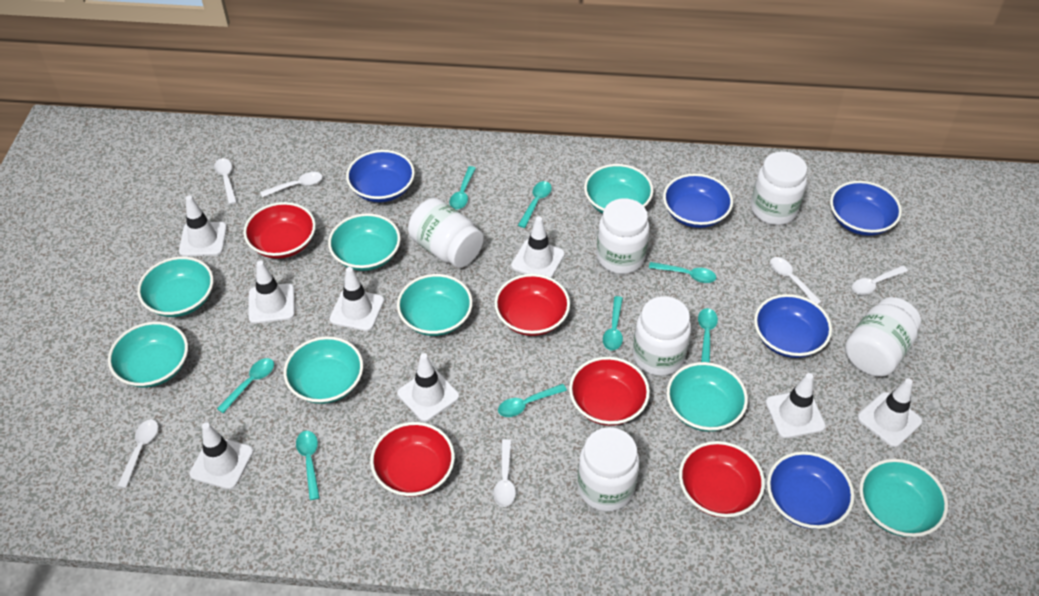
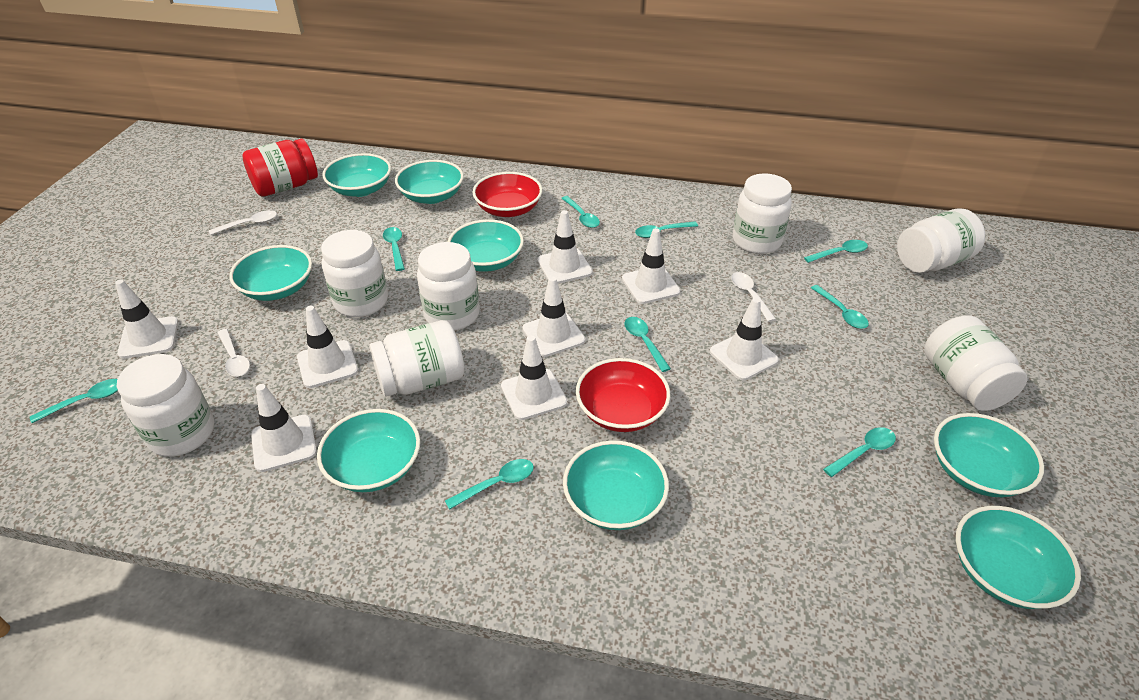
blue bowl: 5 -> 0
red bowl: 5 -> 2
red jar: 0 -> 1
turquoise spoon: 8 -> 9
white jar: 6 -> 7
white spoon: 6 -> 3

